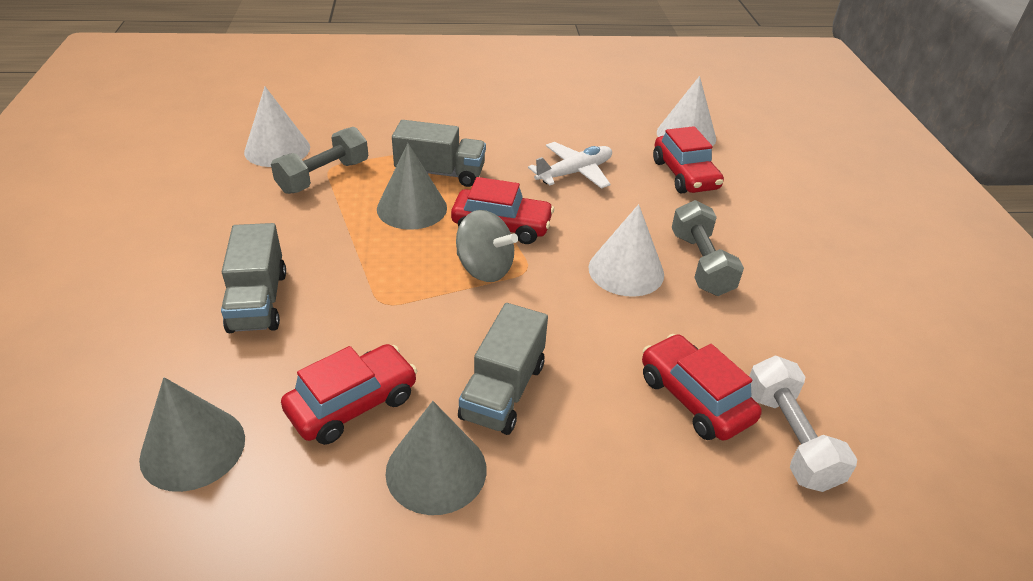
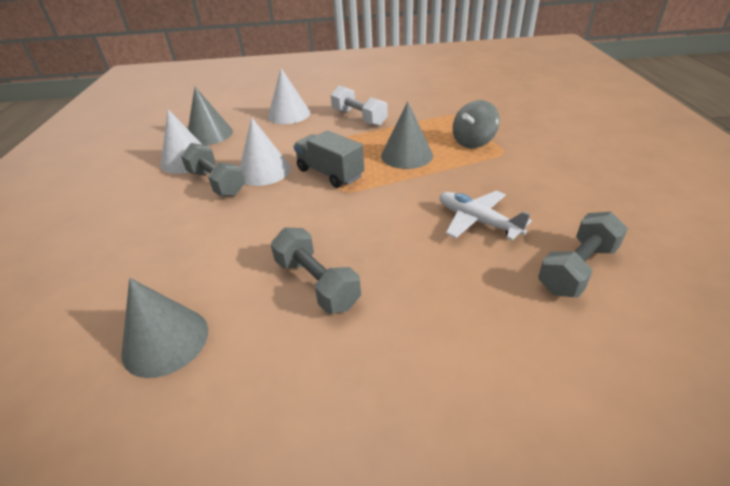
grey dumbbell: 2 -> 3
grey truck: 3 -> 1
red car: 4 -> 0

